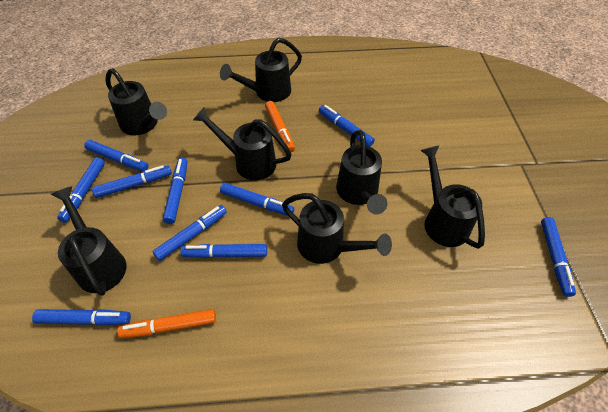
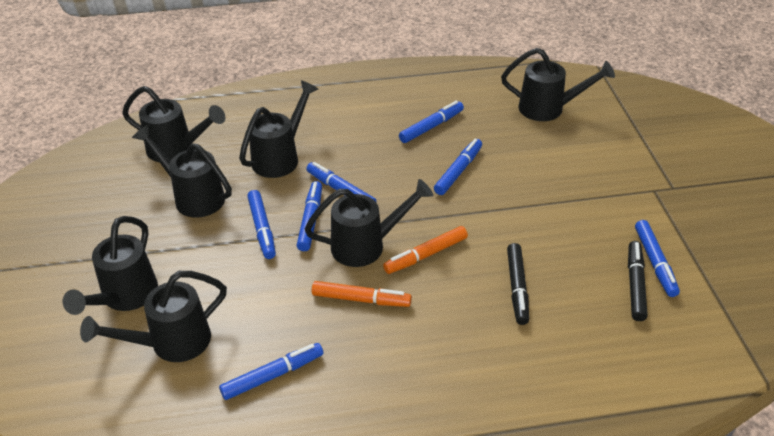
black marker: 0 -> 2
blue marker: 10 -> 7

